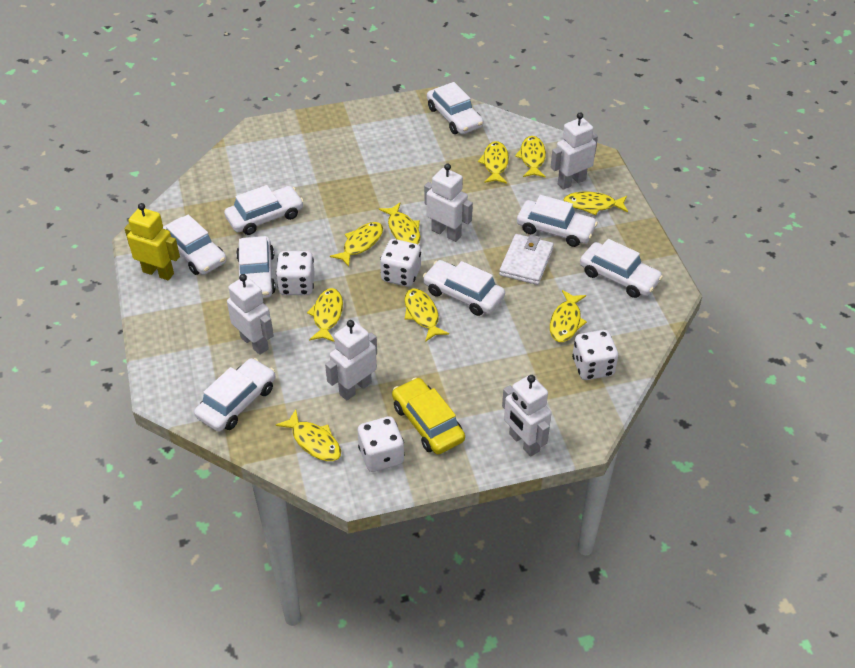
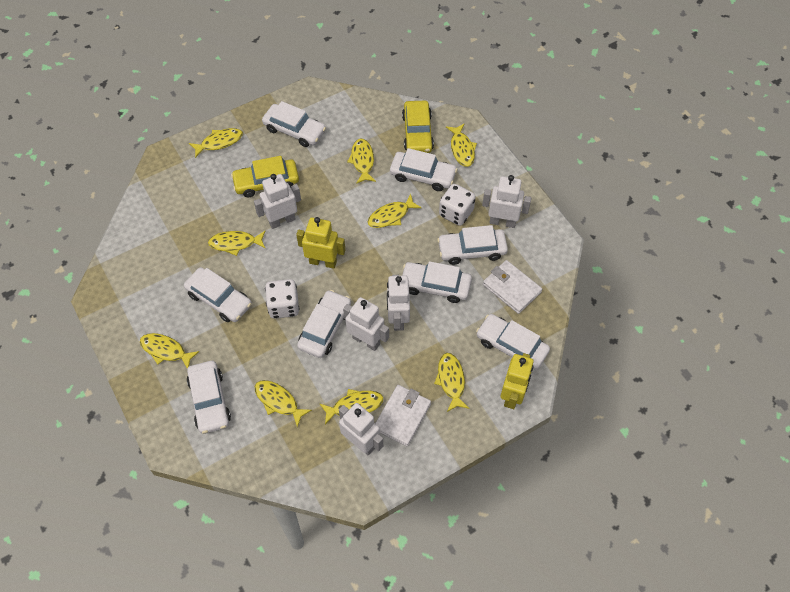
white dice: 4 -> 2
white wallet: 1 -> 2
yellow car: 1 -> 2
yellow robot: 1 -> 2

